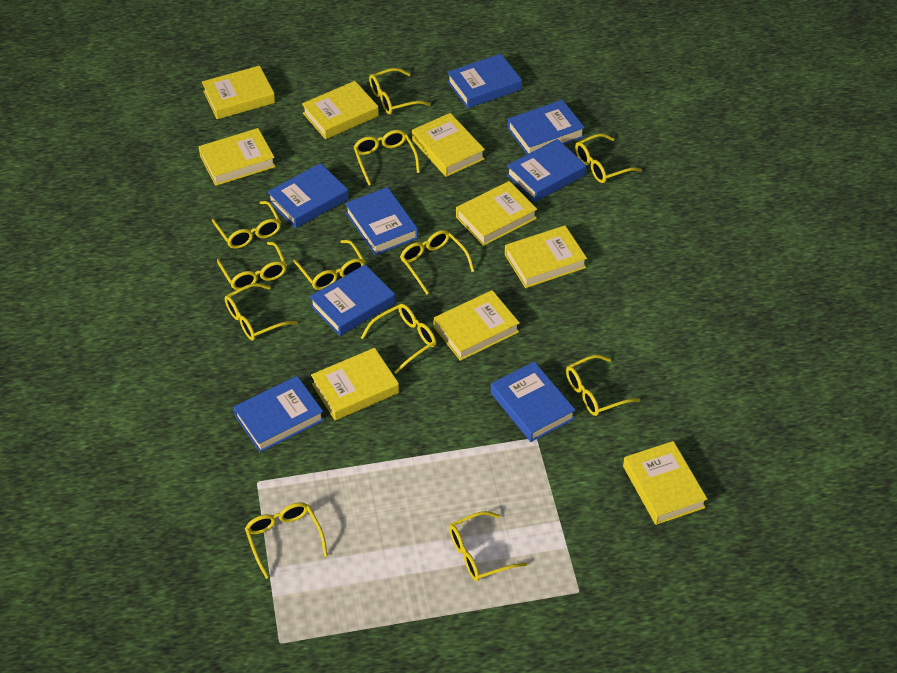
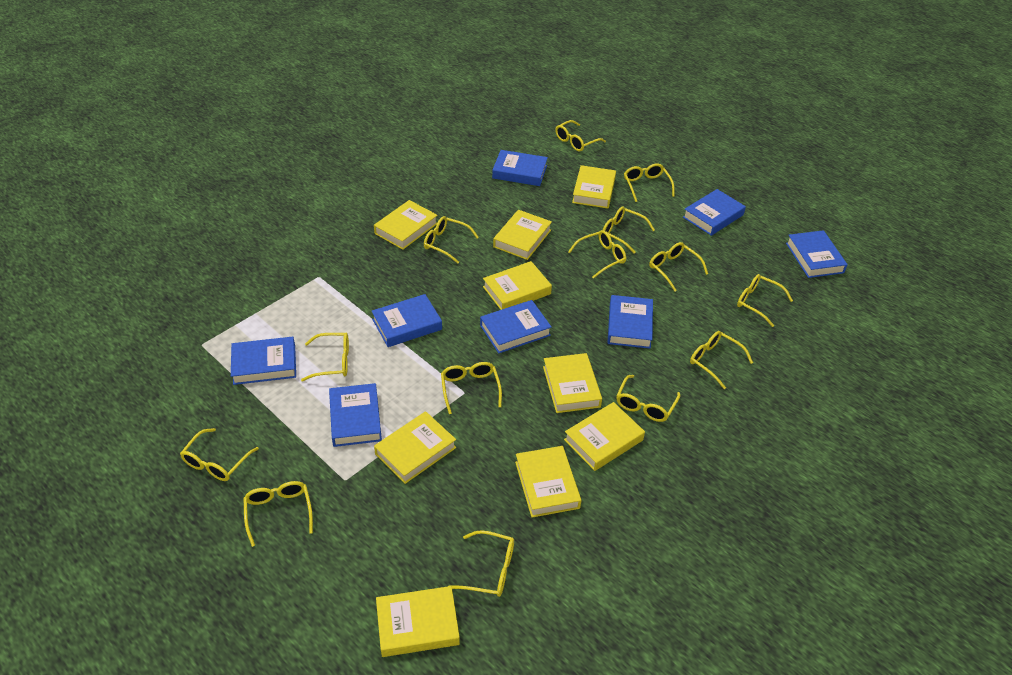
yellow glasses: 12 -> 14

